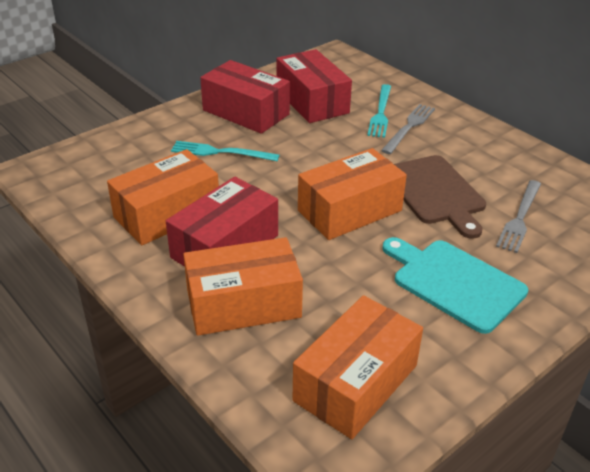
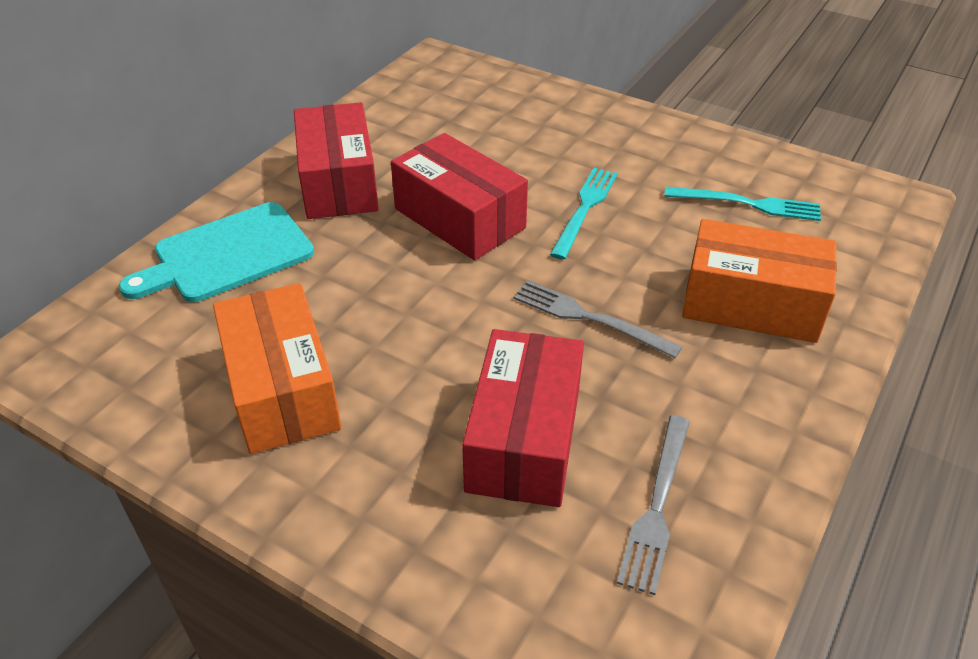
brown cutting board: 1 -> 0
orange box: 4 -> 2

